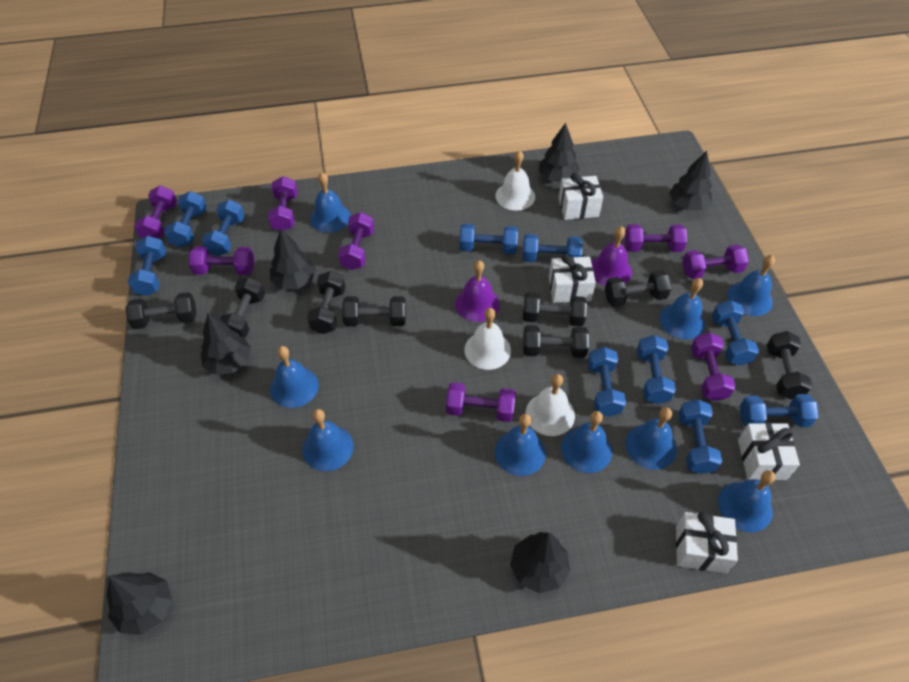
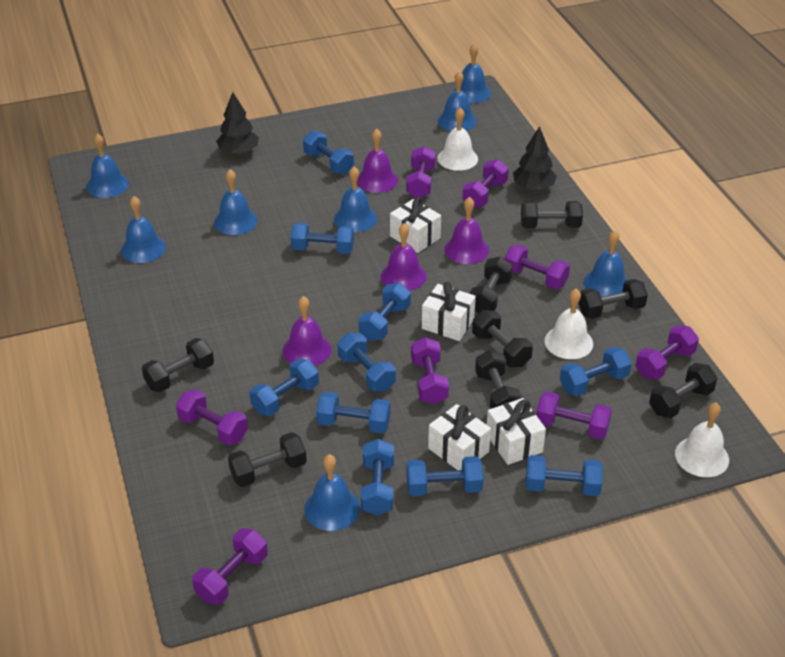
black tree: 6 -> 2
blue bell: 9 -> 8
purple bell: 2 -> 4

